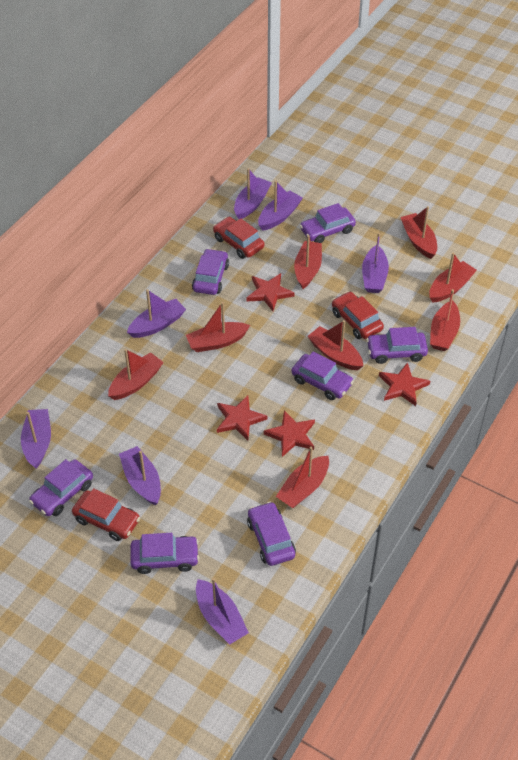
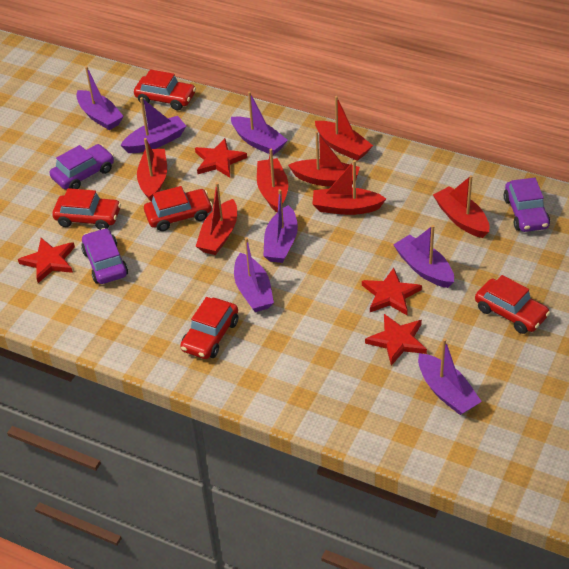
purple car: 7 -> 3
red boat: 8 -> 7
red car: 3 -> 5

